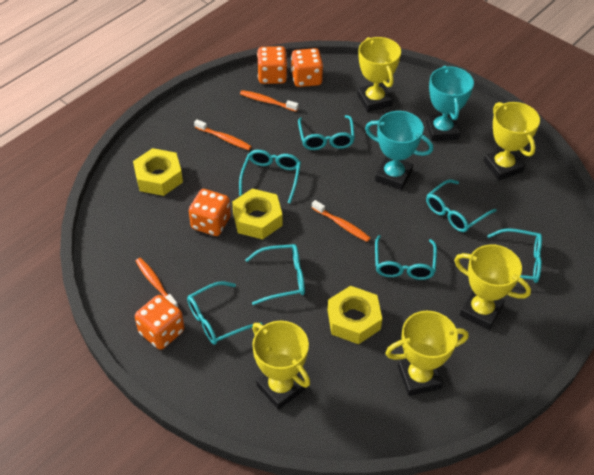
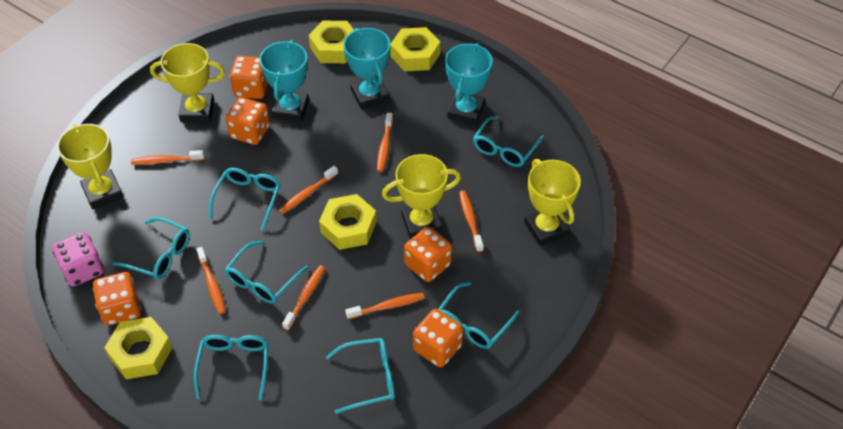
orange dice: 4 -> 5
orange toothbrush: 4 -> 7
pink dice: 0 -> 1
turquoise trophy: 2 -> 3
yellow nut: 3 -> 4
yellow trophy: 5 -> 4

